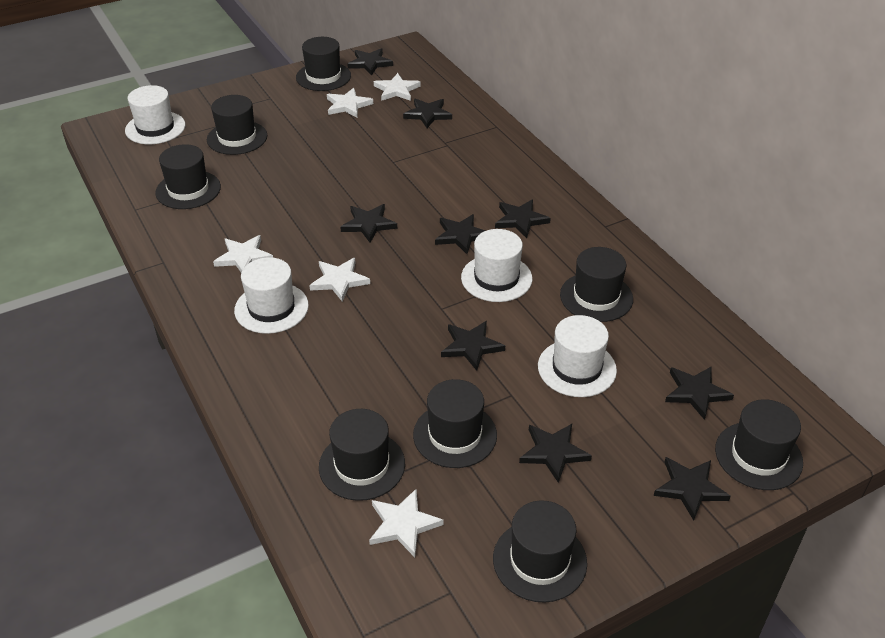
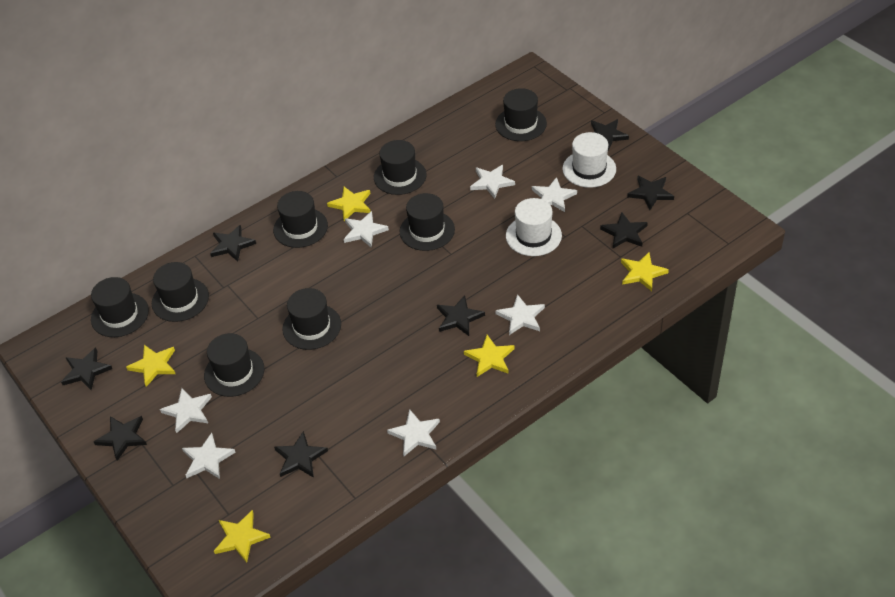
black star: 9 -> 8
white hat: 4 -> 2
white star: 5 -> 7
yellow star: 0 -> 5

